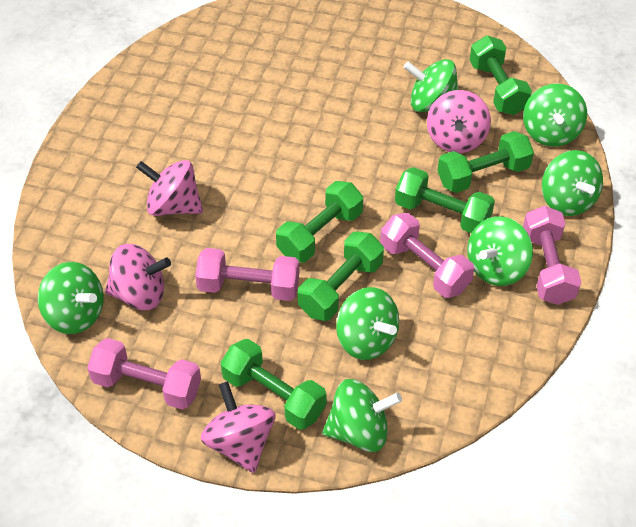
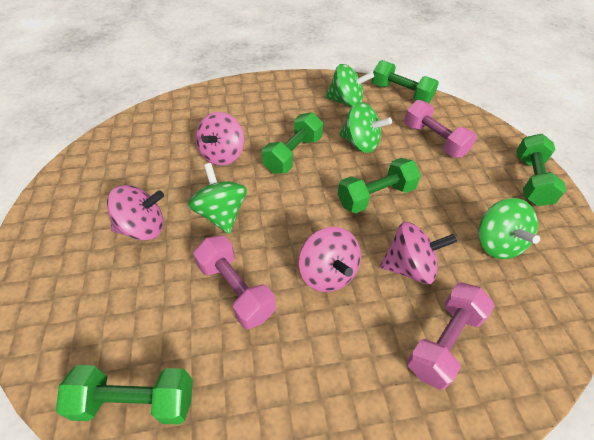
green dumbbell: 6 -> 5
green spinning top: 7 -> 4
pink dumbbell: 4 -> 3

